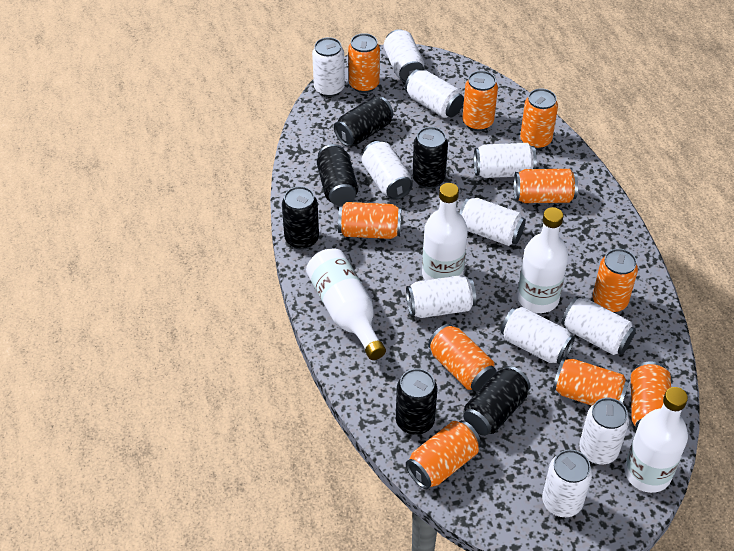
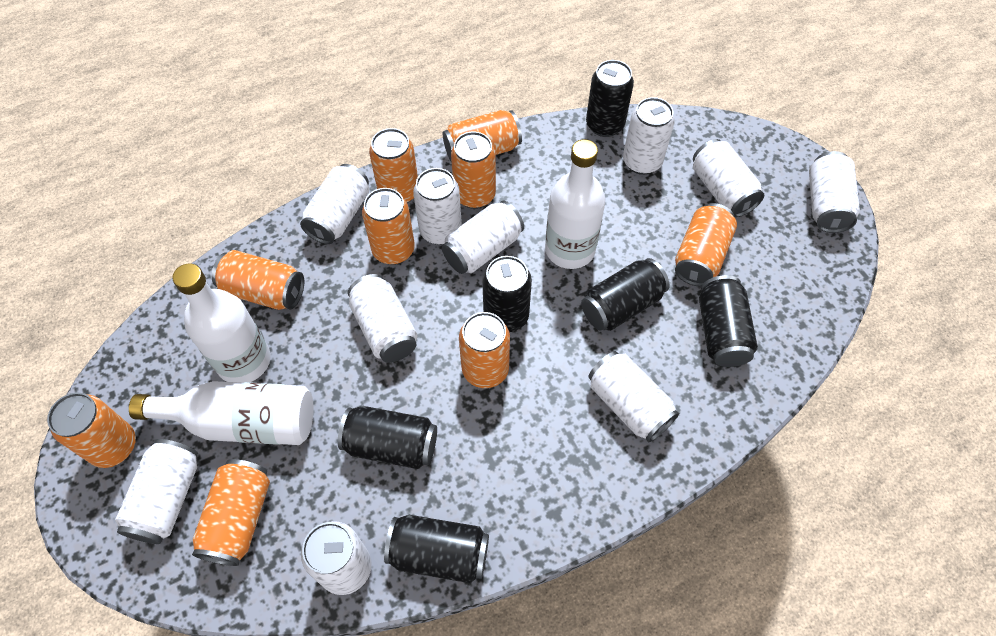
orange can: 10 -> 9
white bottle: 4 -> 3
white can: 11 -> 10

